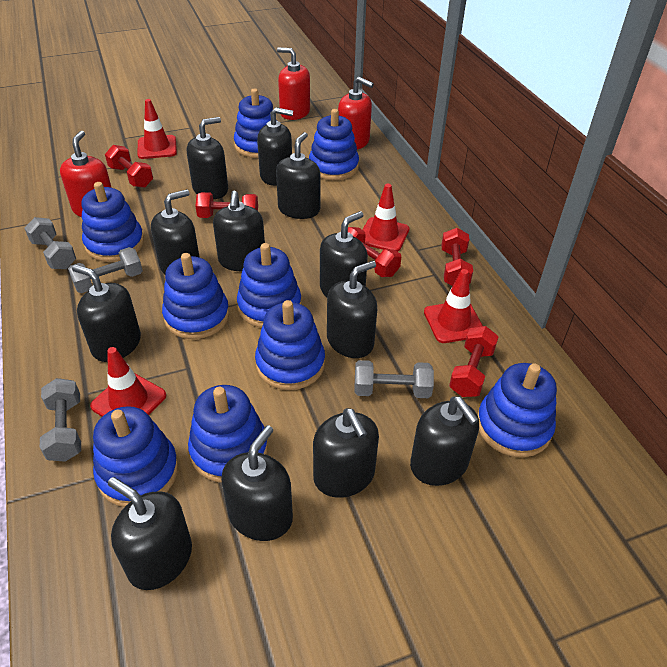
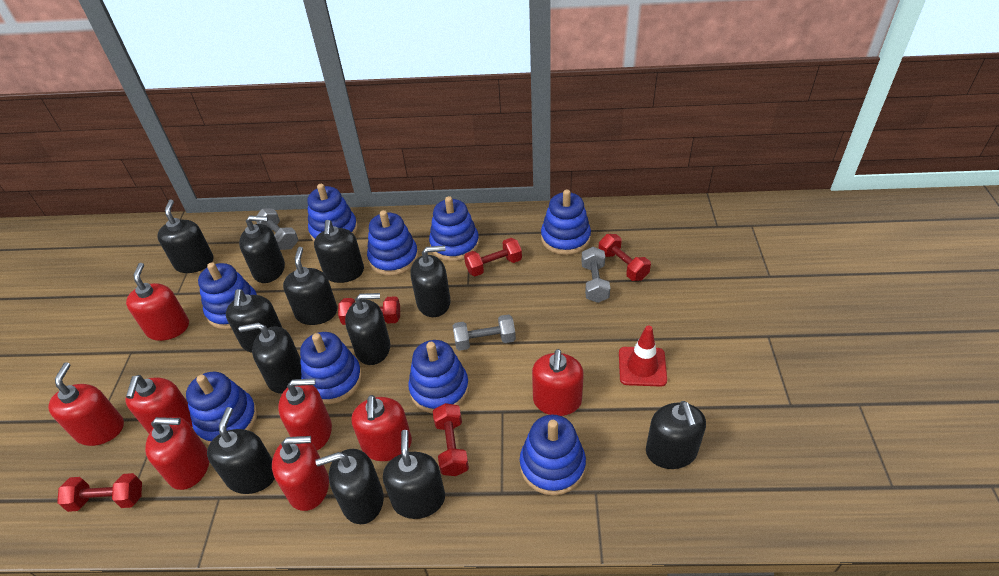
grey dumbbell: 4 -> 3
red soap dispenser: 3 -> 8
red traffic cone: 4 -> 1

